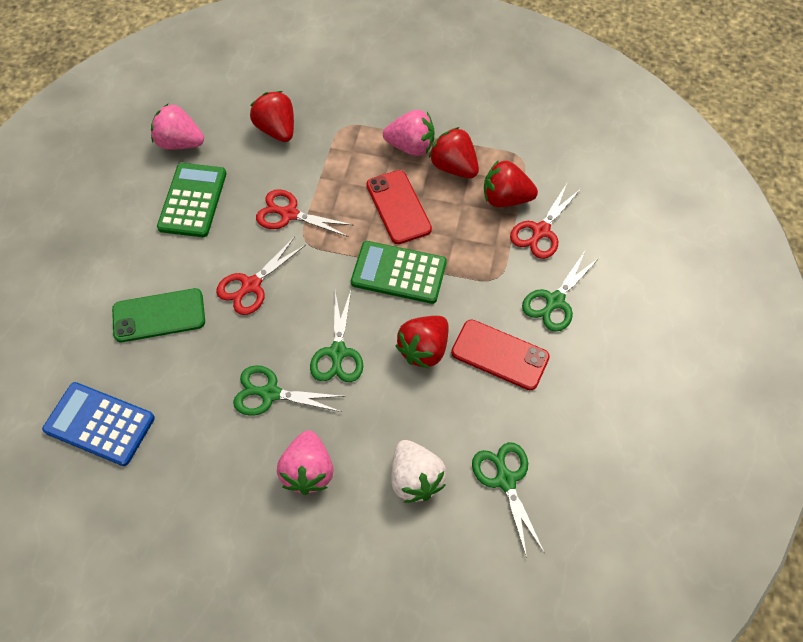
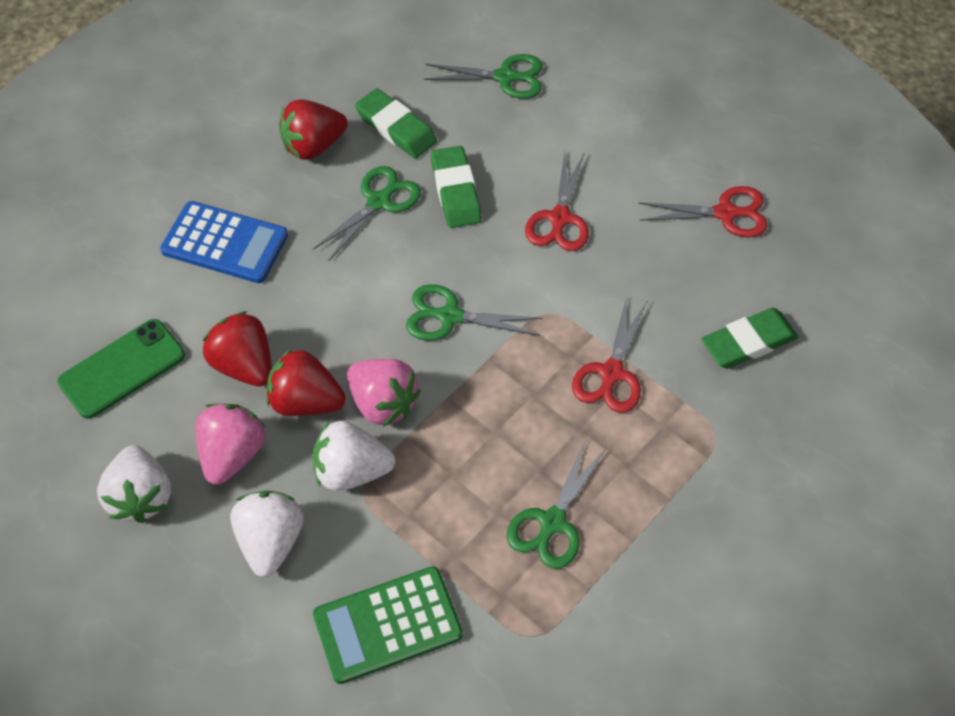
green calculator: 2 -> 1
green eraser: 0 -> 3
pink strawberry: 3 -> 2
red phone: 2 -> 0
red strawberry: 4 -> 3
white strawberry: 1 -> 3

